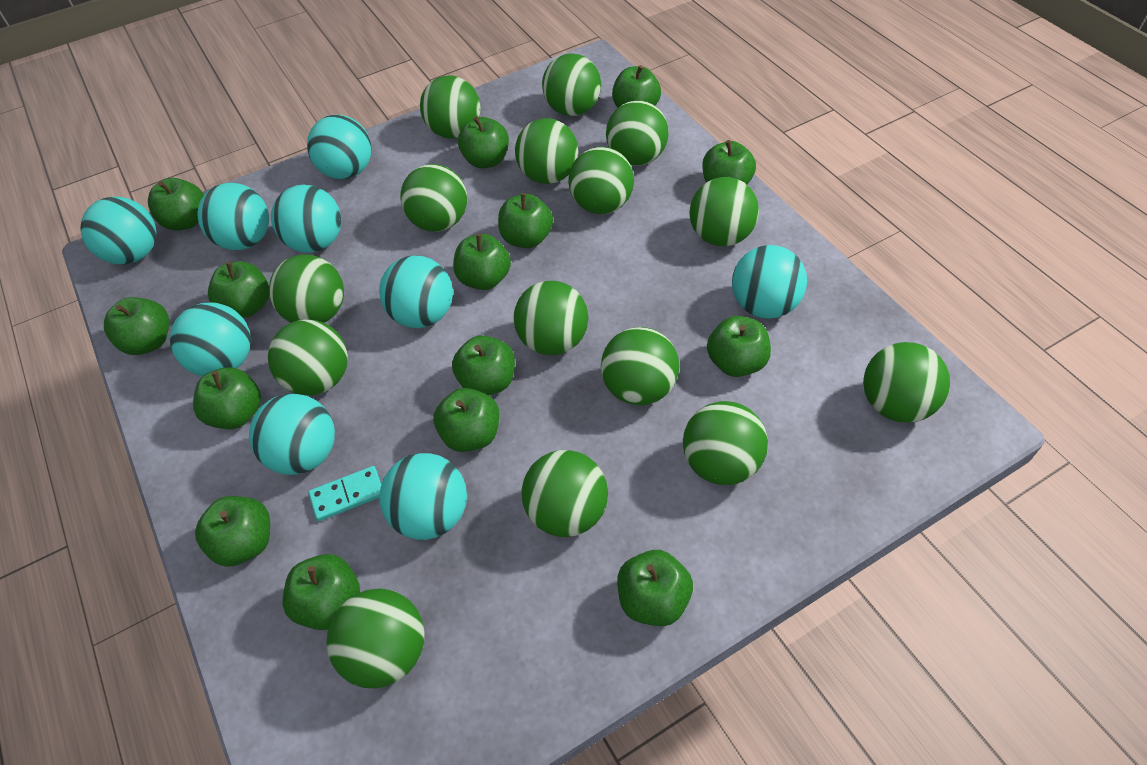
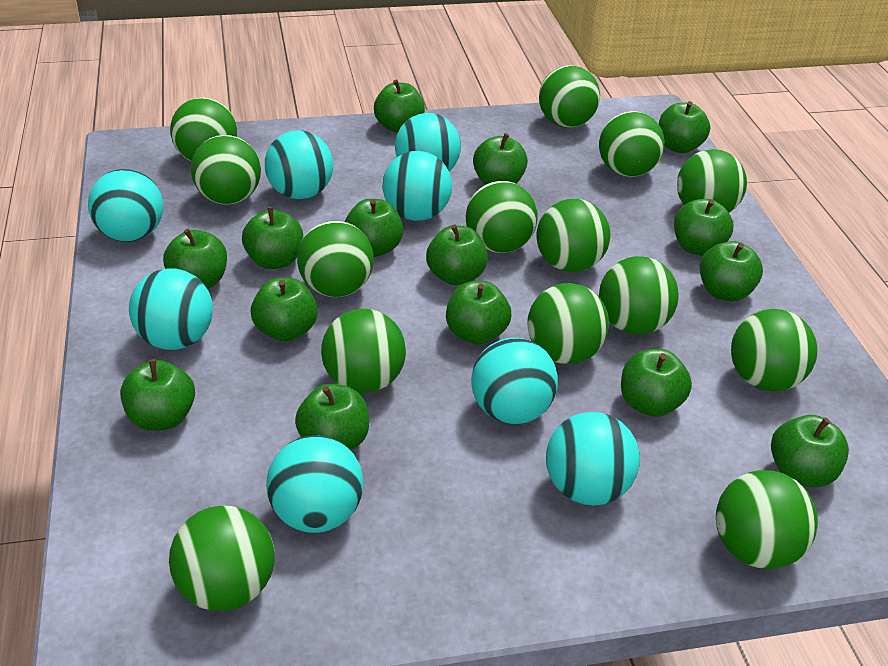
green ball: 15 -> 14
turquoise ball: 9 -> 8
turquoise domino: 1 -> 0

